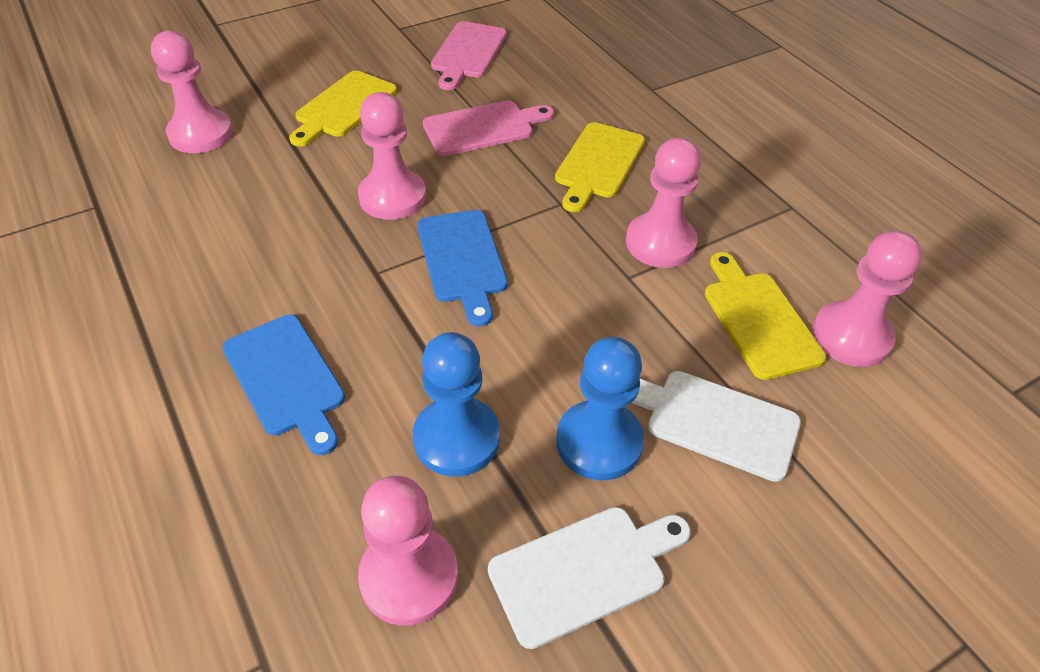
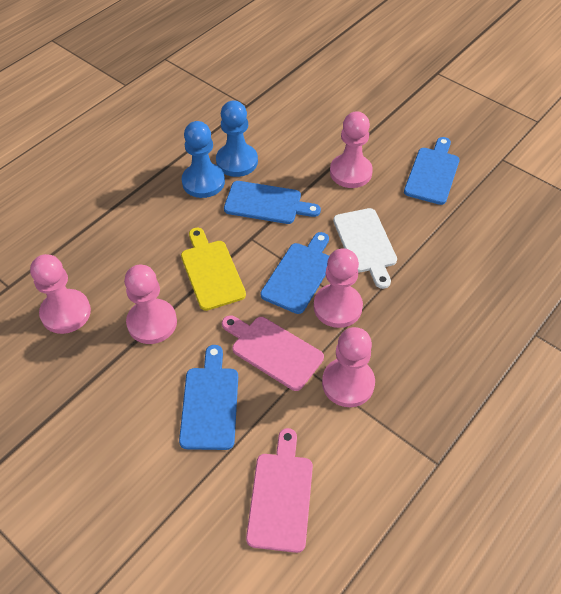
blue cutting board: 2 -> 4
white cutting board: 2 -> 1
yellow cutting board: 3 -> 1

